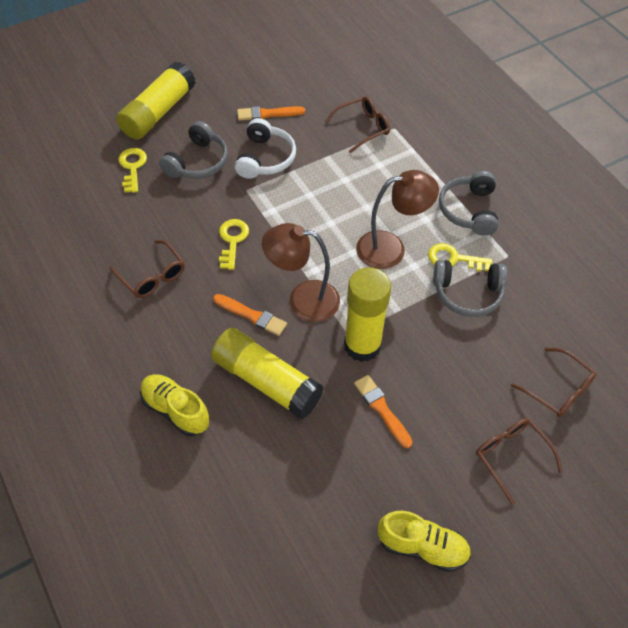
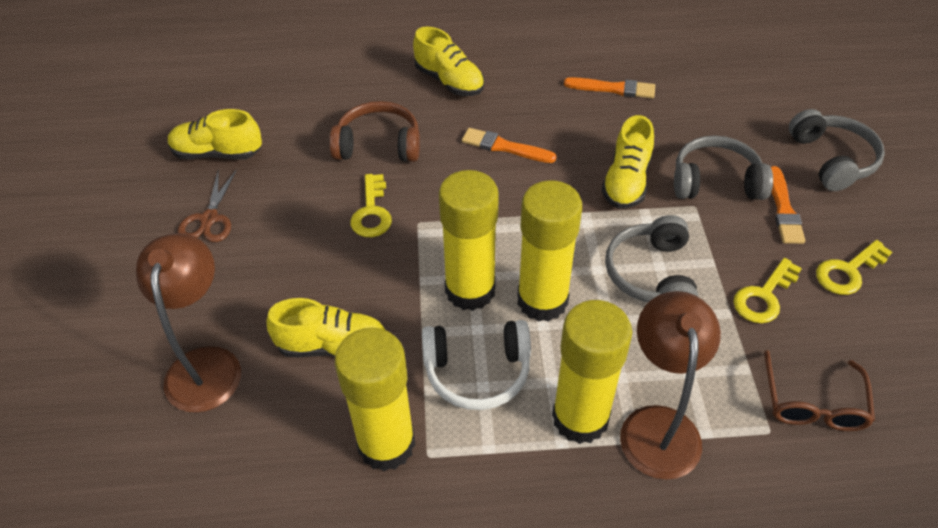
brown glasses: 4 -> 1
brown headphones: 0 -> 1
brown scissors: 0 -> 1
yellow glue stick: 3 -> 4
yellow shoe: 2 -> 4

